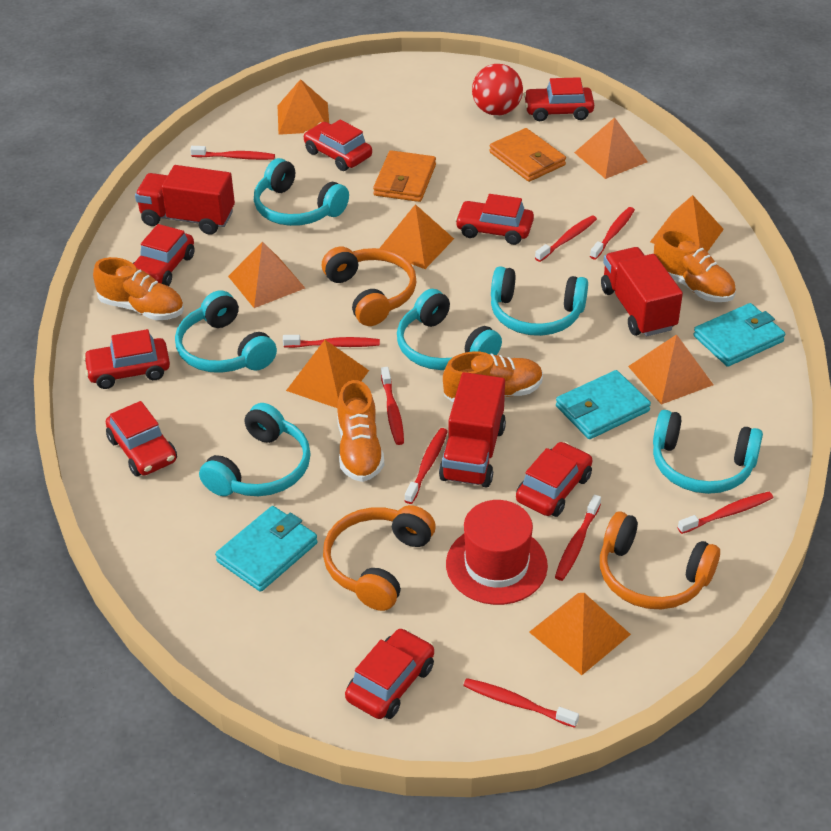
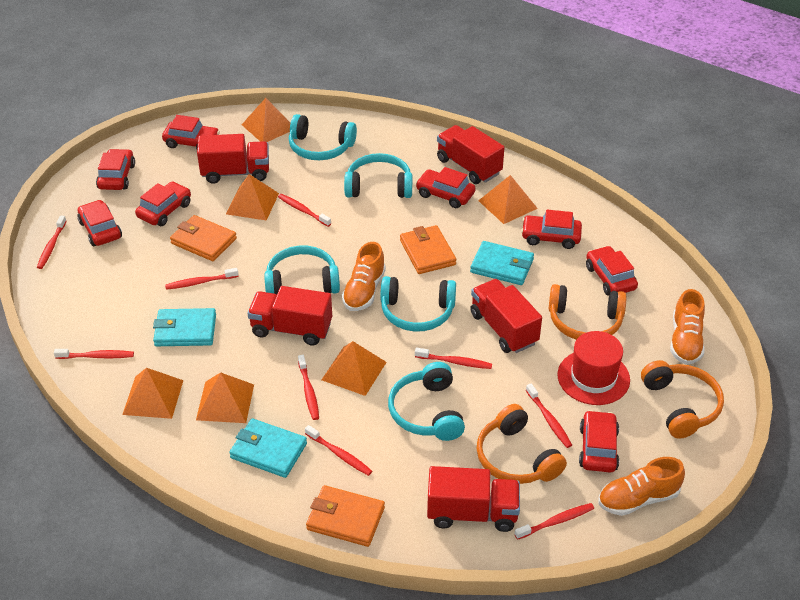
orange pyramid: 8 -> 6
orange shoe: 4 -> 3
orange wallet: 2 -> 3
red ball: 1 -> 0
red truck: 3 -> 5
turquoise headphones: 6 -> 5

